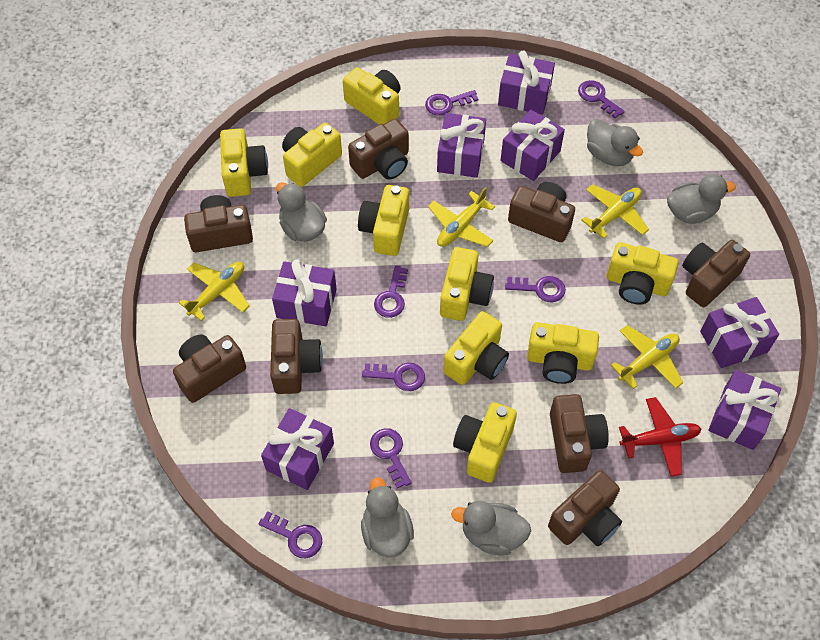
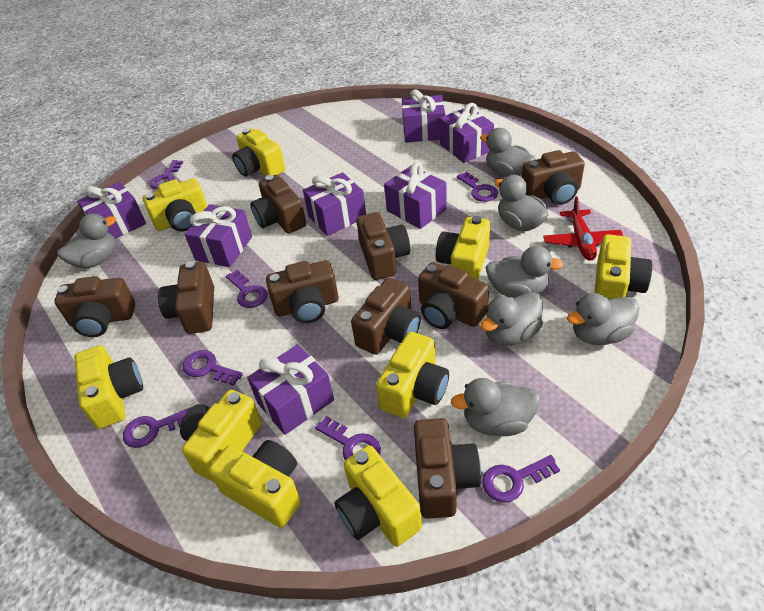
brown camera: 8 -> 9
grey duck: 5 -> 7
yellow plane: 4 -> 0

